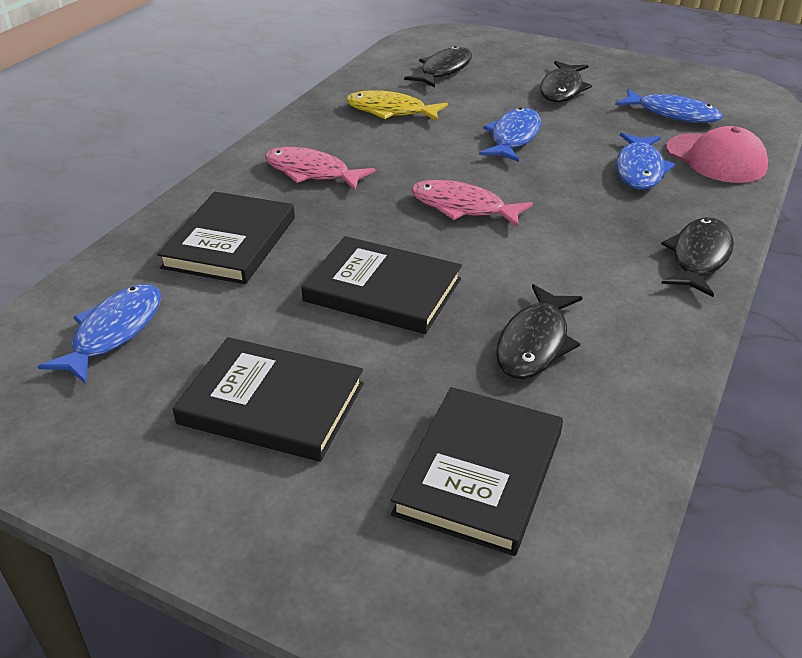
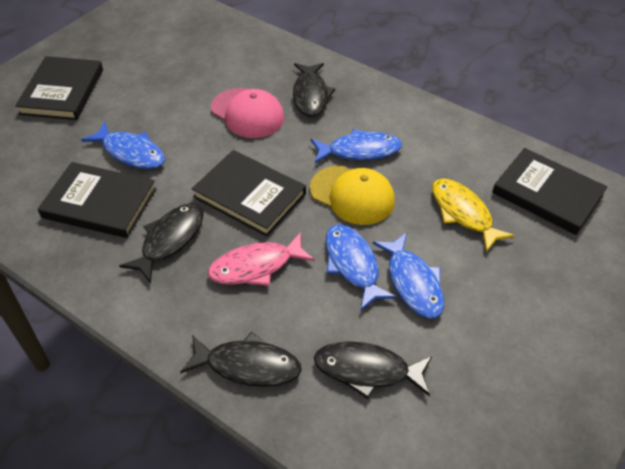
pink fish: 2 -> 1
yellow cap: 0 -> 1

